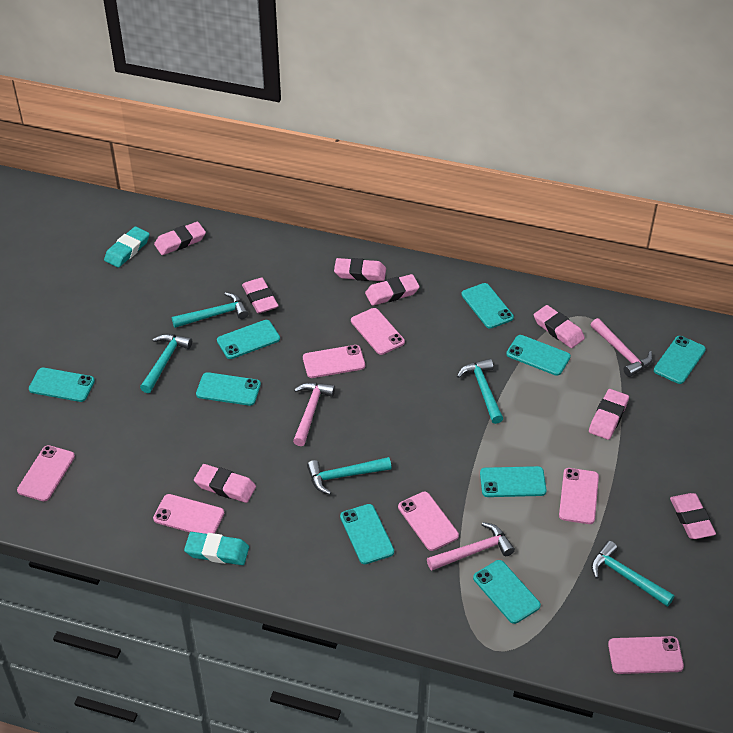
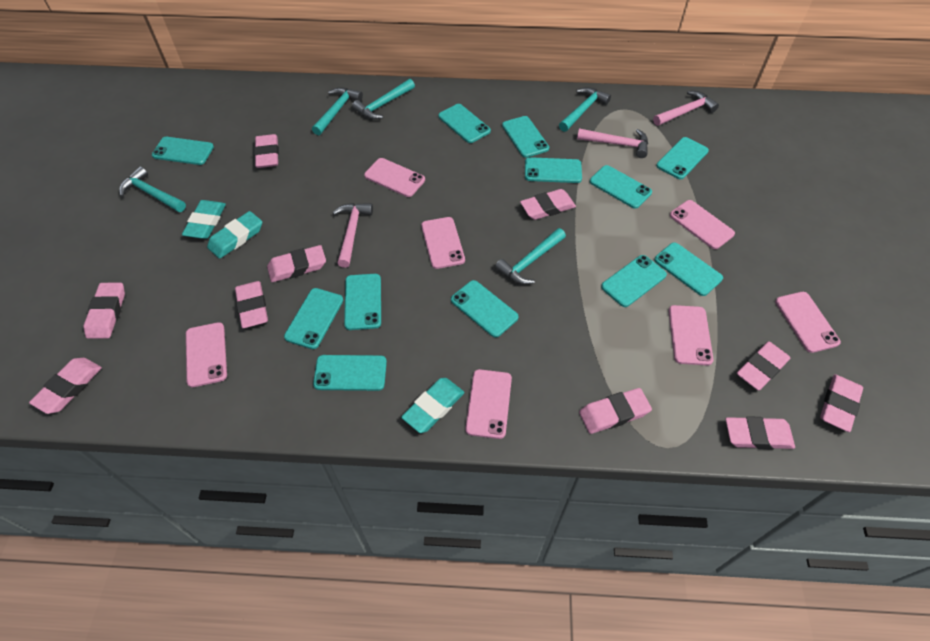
pink eraser: 8 -> 10
turquoise eraser: 2 -> 3
turquoise phone: 9 -> 12

